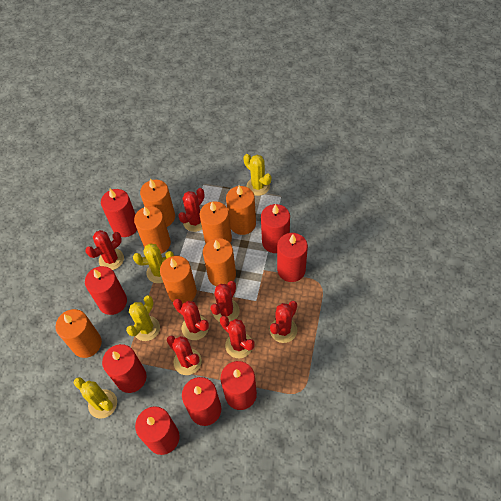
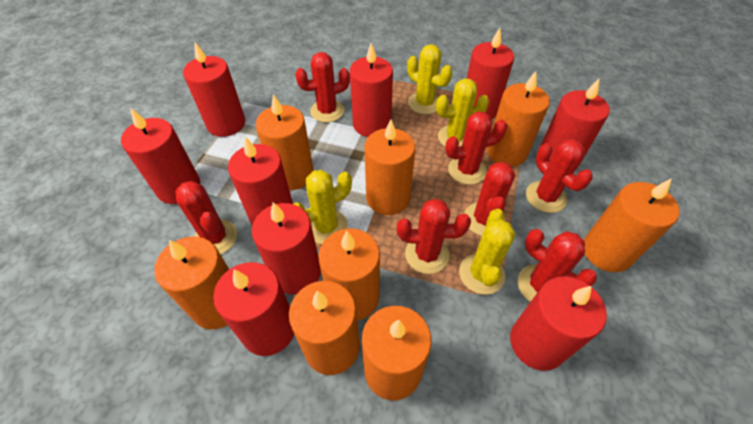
orange candle: 7 -> 8
red candle: 8 -> 9

